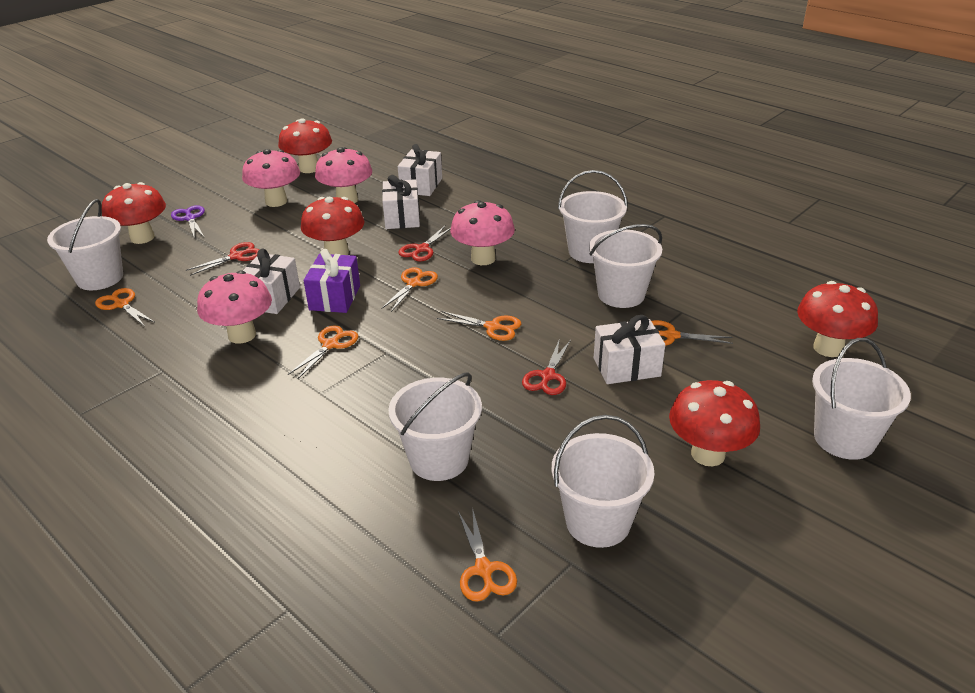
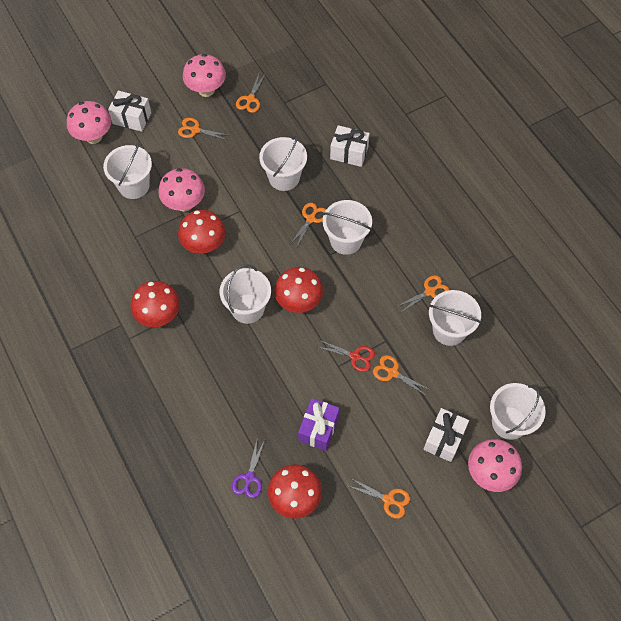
red mushroom: 5 -> 4
red scissors: 3 -> 1
white gift: 4 -> 3

